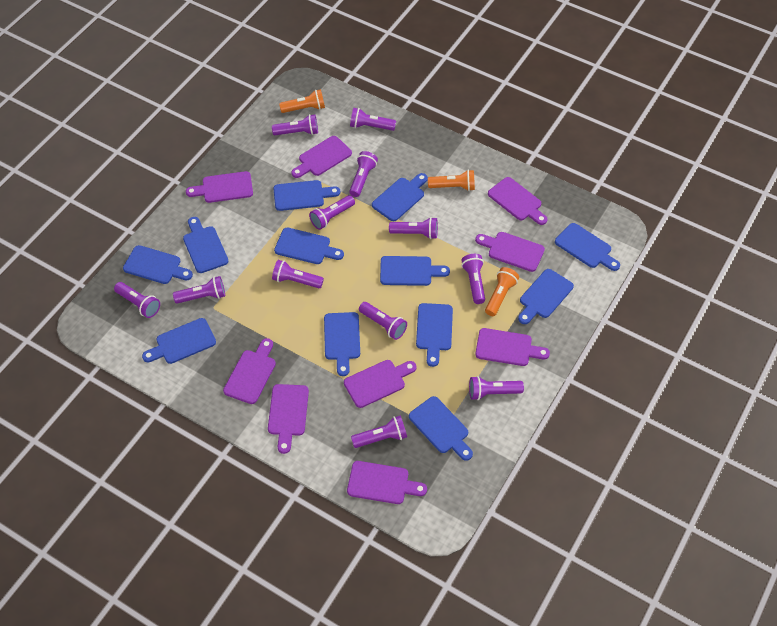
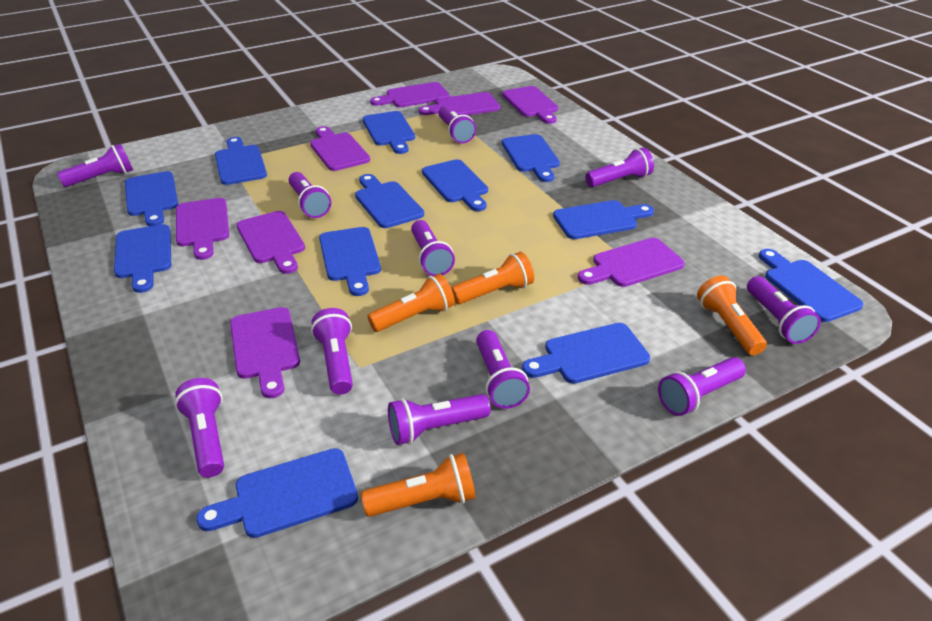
orange flashlight: 3 -> 4
purple cutting board: 9 -> 8
purple flashlight: 12 -> 11

